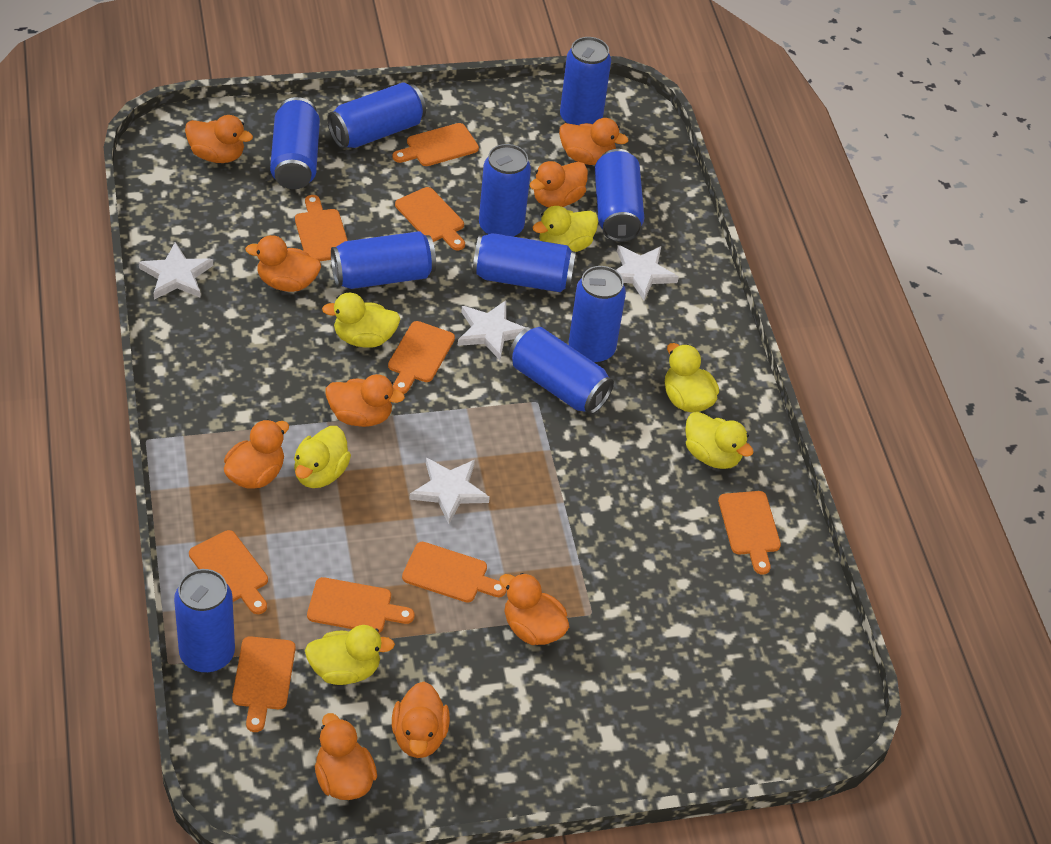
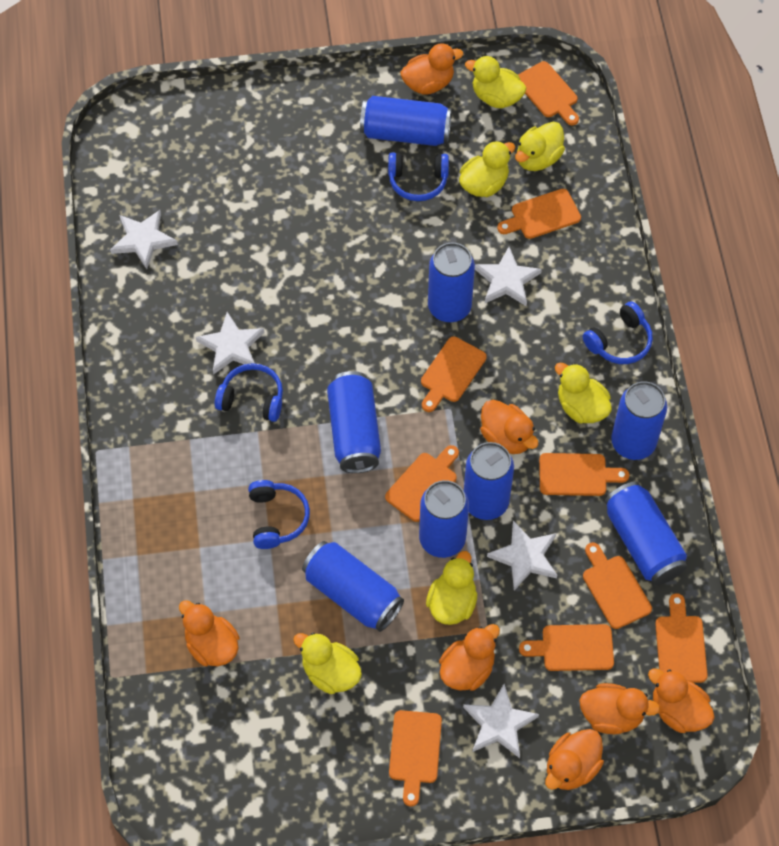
blue can: 10 -> 8
blue headphones: 0 -> 4
orange duck: 9 -> 7
white star: 4 -> 5

